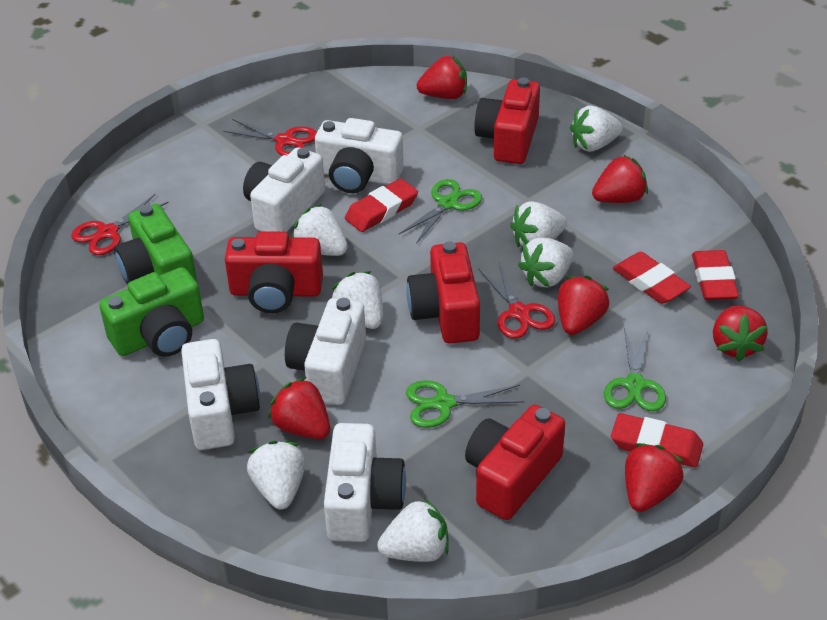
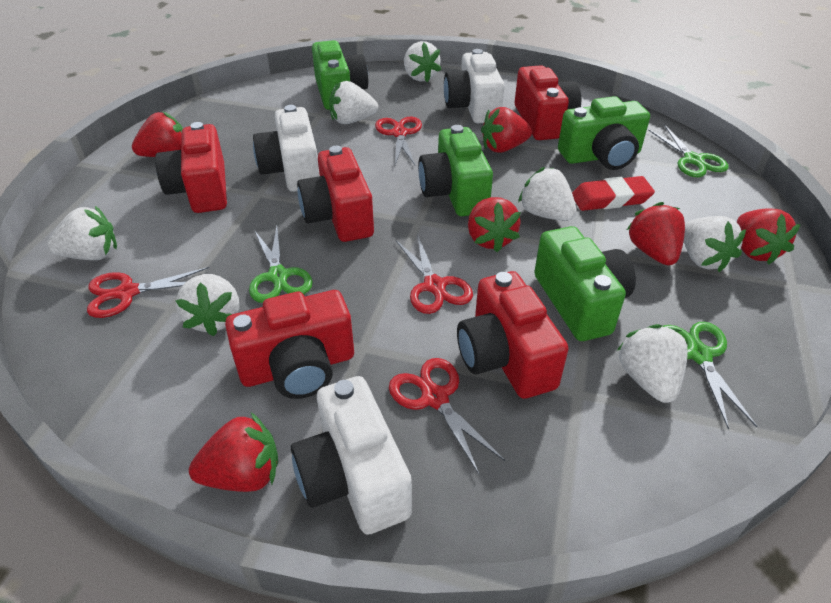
green camera: 2 -> 4
red camera: 4 -> 5
red eraser: 4 -> 1
red scissors: 3 -> 4
white camera: 5 -> 3

